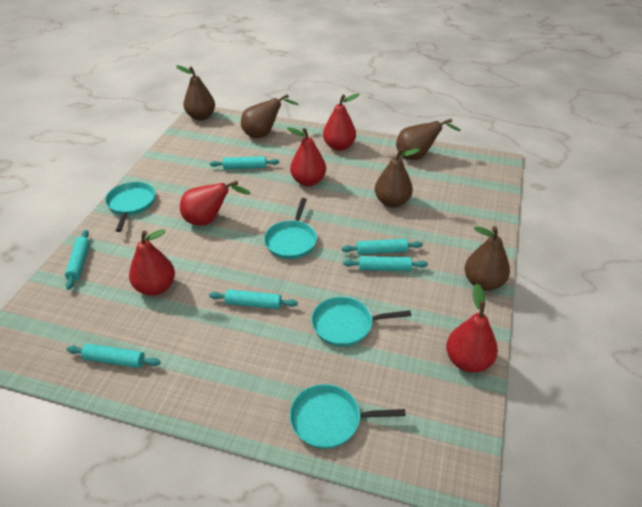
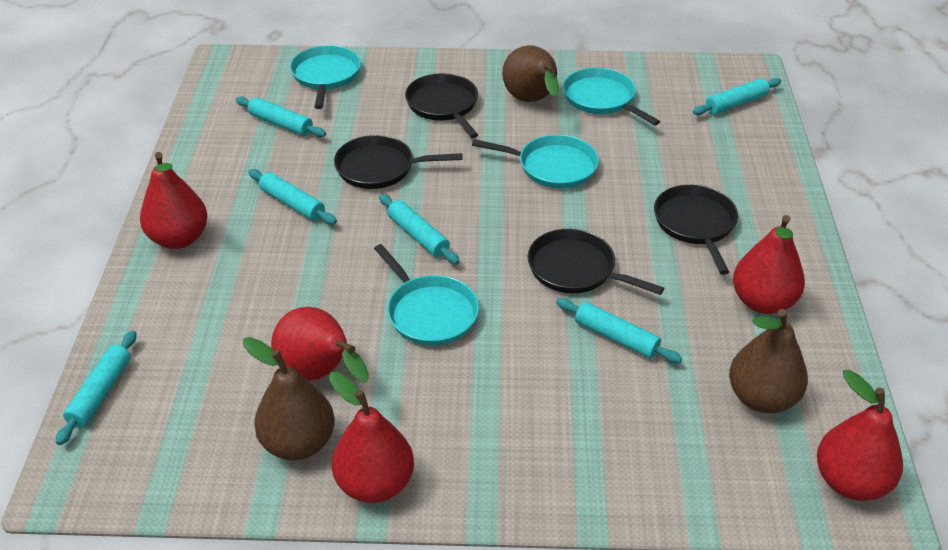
black pan: 0 -> 4
brown pear: 5 -> 3

